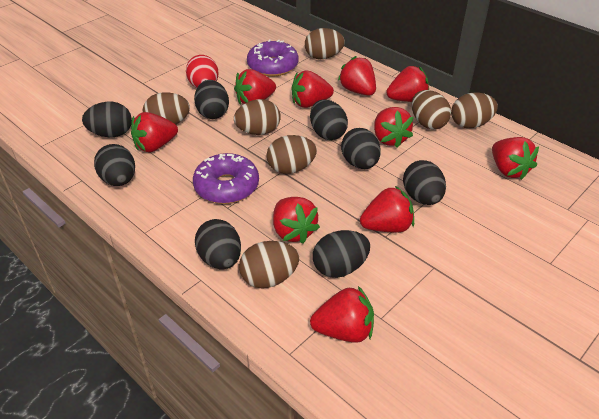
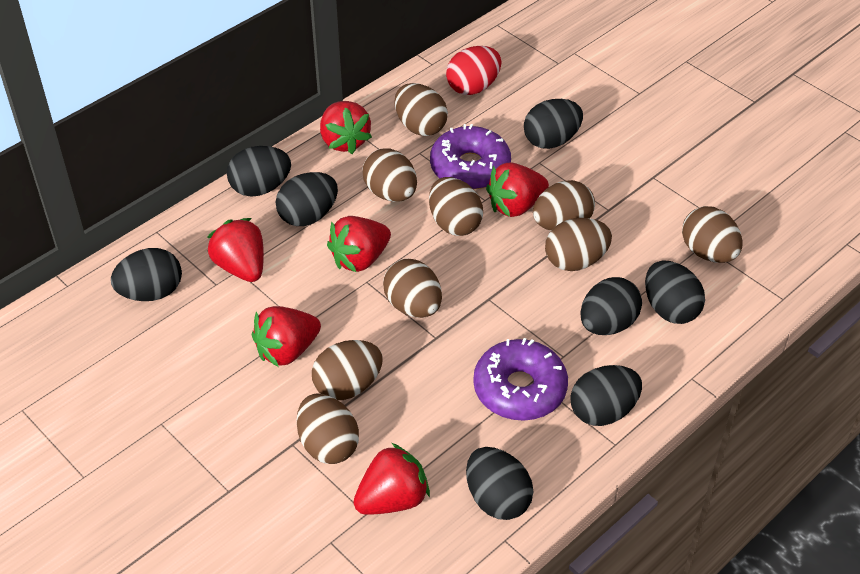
brown egg: 7 -> 9
red strawberry: 10 -> 6

